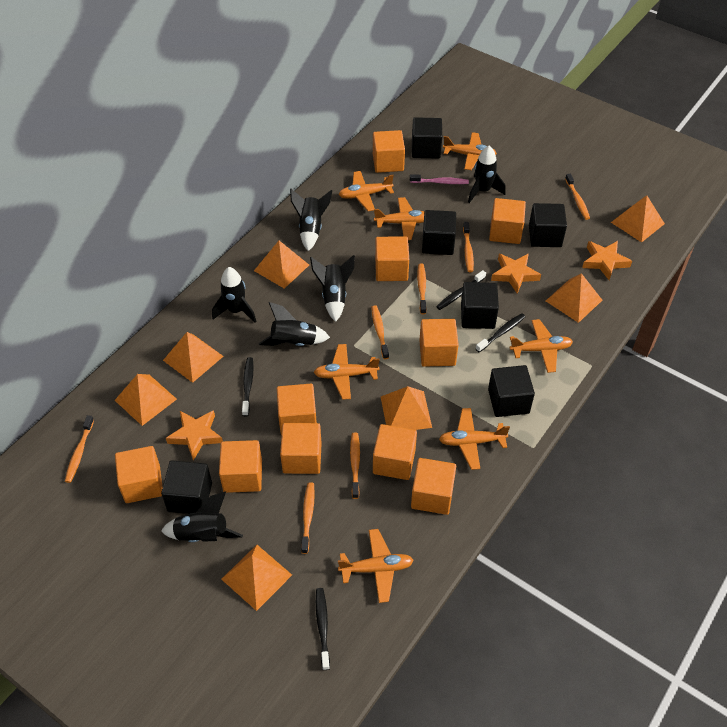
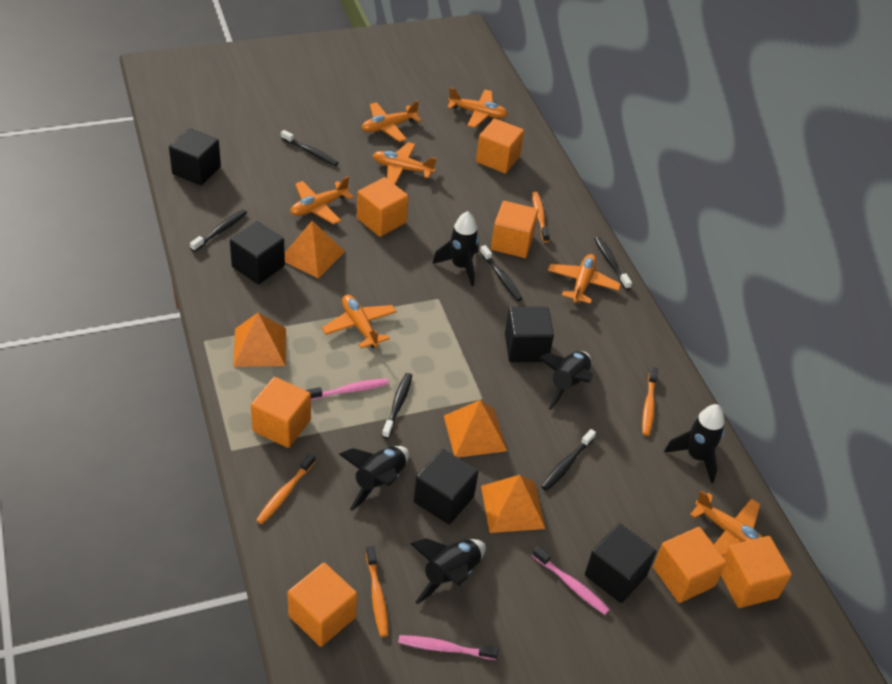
black cube: 6 -> 5
black rocket: 6 -> 5
black toothbrush: 4 -> 6
orange cube: 10 -> 7
orange pyramid: 7 -> 4
orange star: 3 -> 0
orange toothbrush: 7 -> 4
pink toothbrush: 1 -> 3

